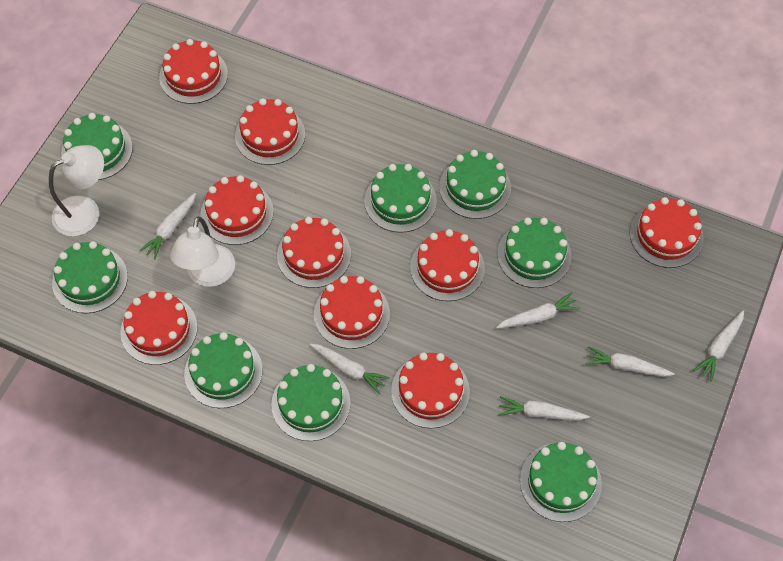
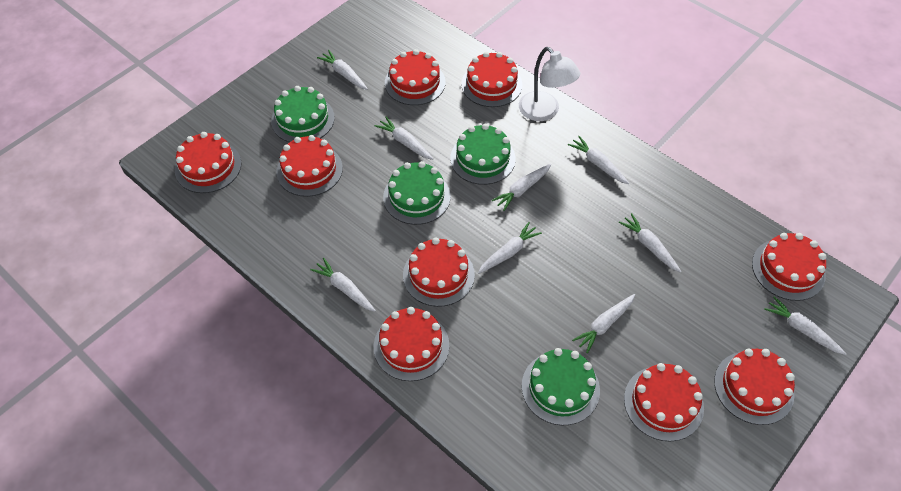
green cake: 8 -> 4
white carrot: 6 -> 9
white lamp: 2 -> 1

